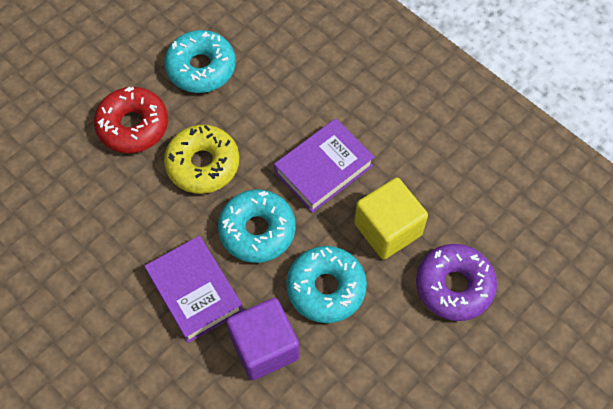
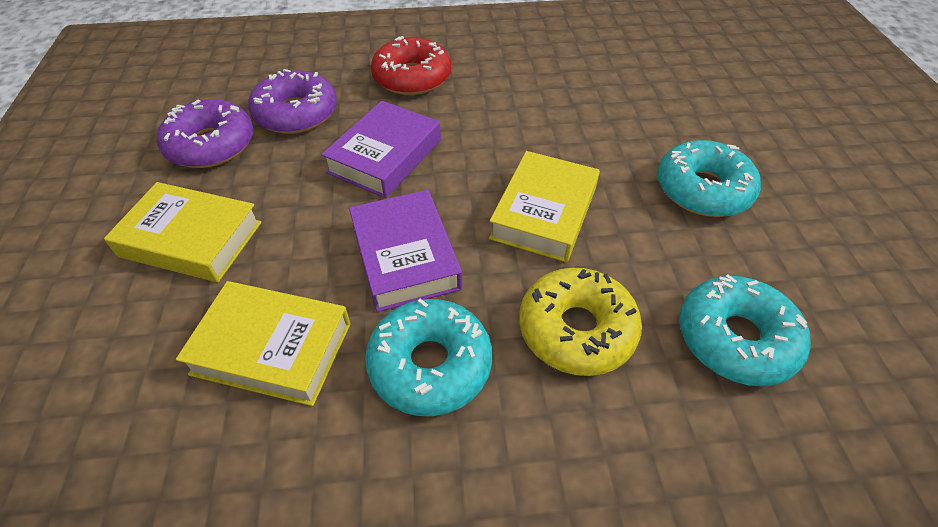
purple cube: 1 -> 0
purple donut: 1 -> 2
yellow book: 0 -> 3
yellow cube: 1 -> 0

